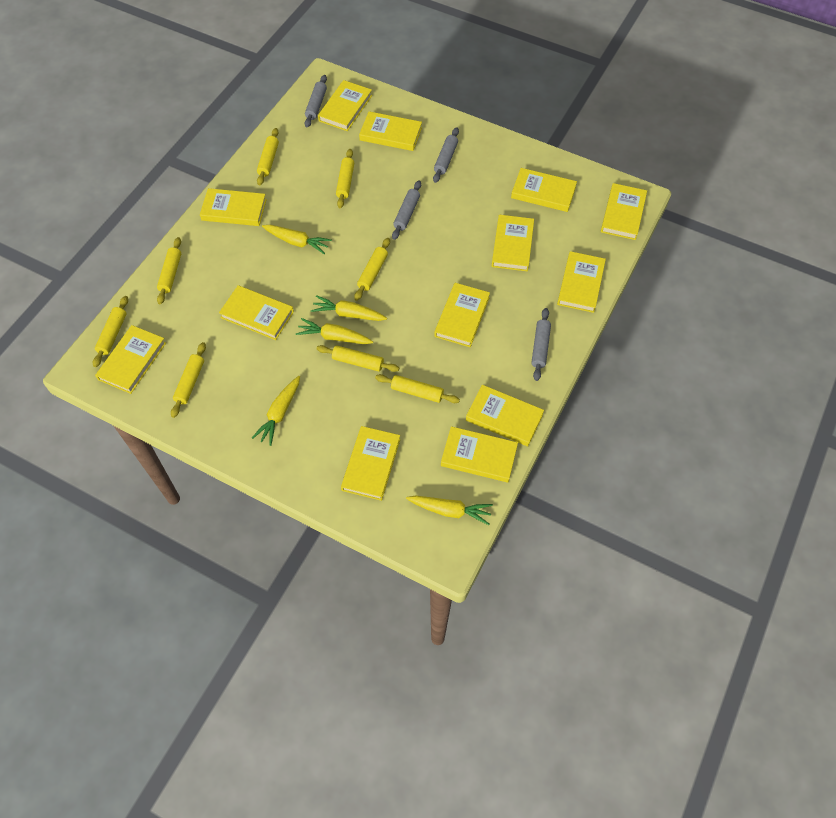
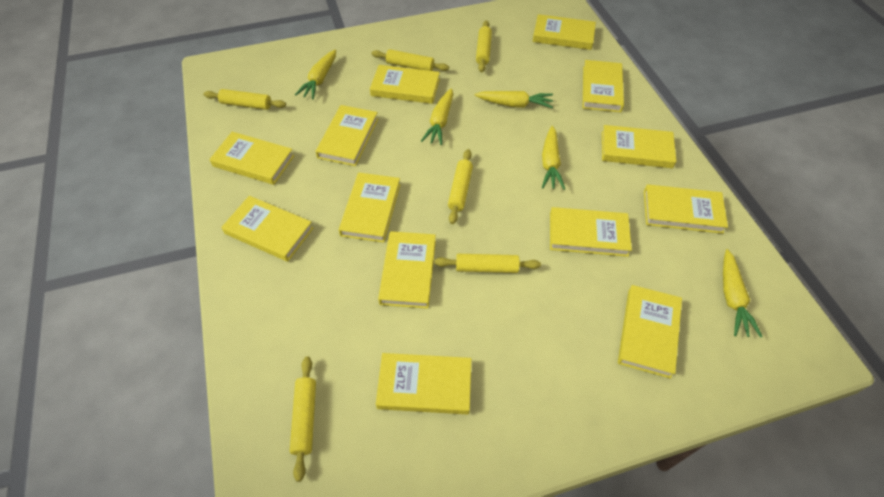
grey rolling pin: 4 -> 0
yellow rolling pin: 8 -> 6

